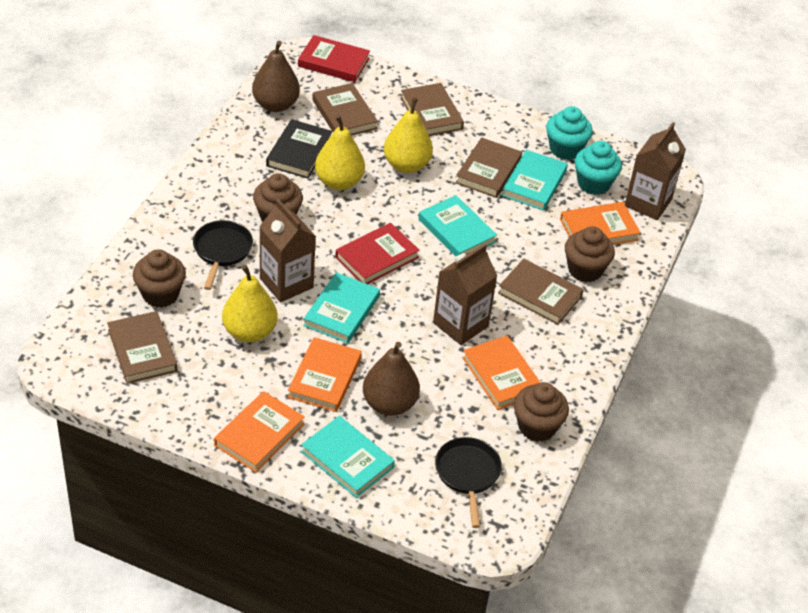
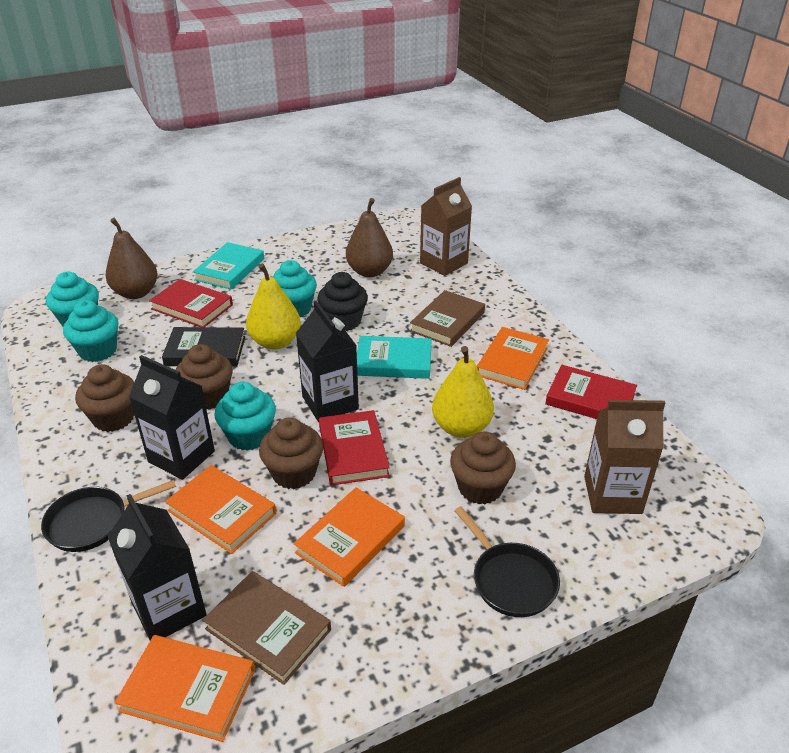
black carton: 0 -> 3
black cupcake: 0 -> 1
brown book: 5 -> 2
brown carton: 3 -> 2
red book: 2 -> 3
turquoise book: 4 -> 2
turquoise cupcake: 2 -> 4
yellow pear: 3 -> 2

